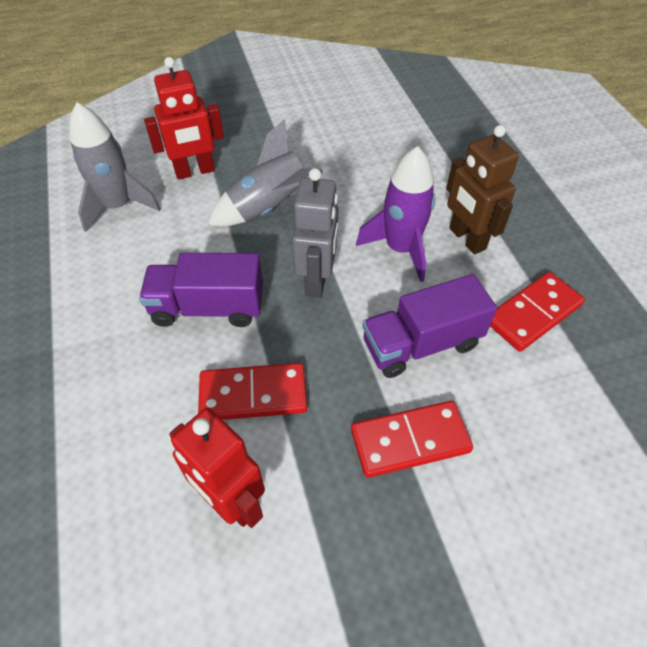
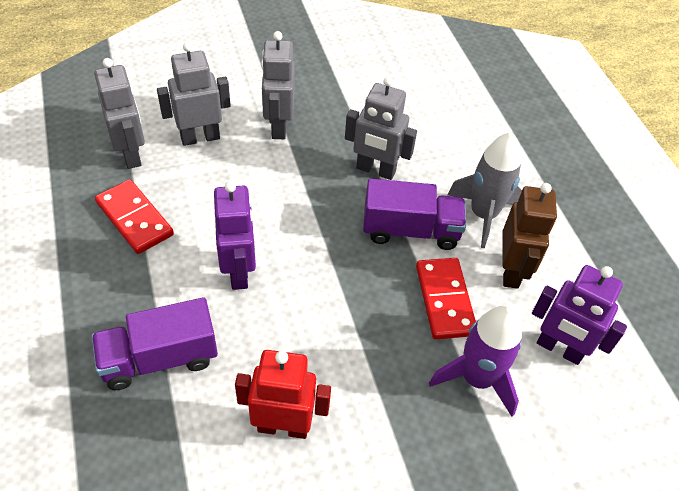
grey robot: 1 -> 4
grey rocket: 2 -> 1
purple robot: 0 -> 2
red domino: 3 -> 2
red robot: 2 -> 1

